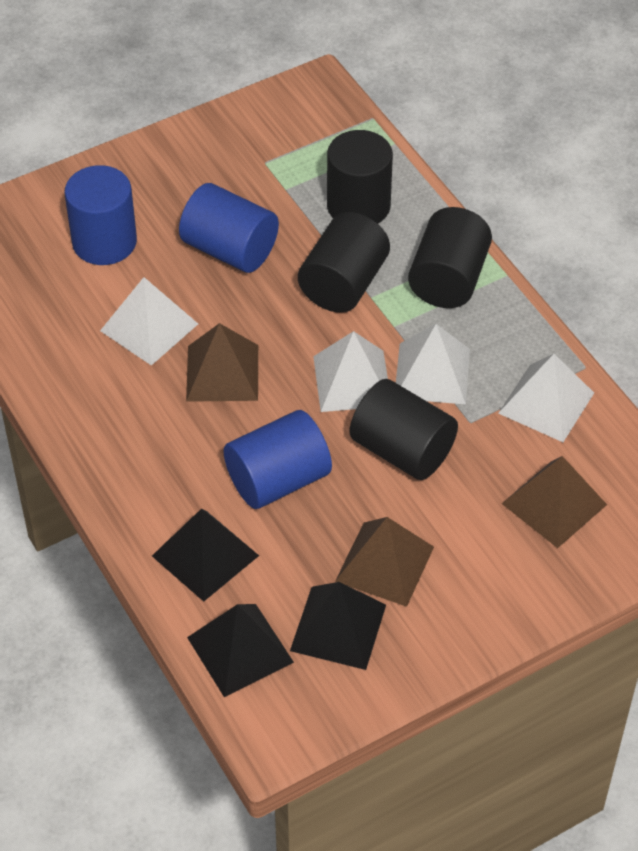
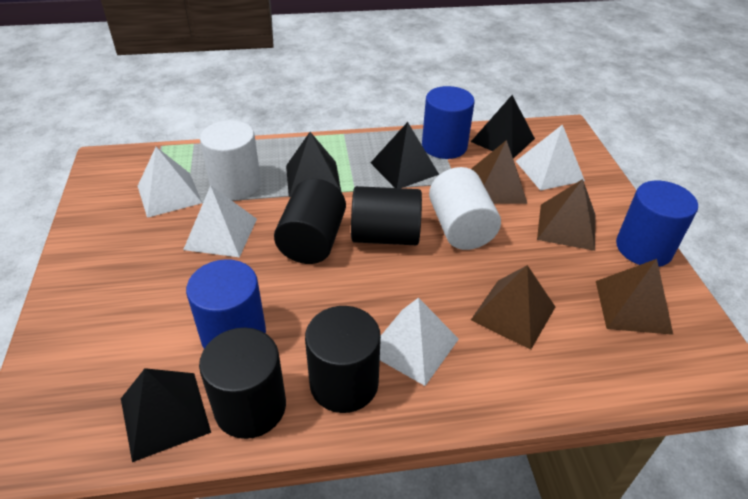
black pyramid: 3 -> 4
brown pyramid: 3 -> 4
white cylinder: 0 -> 2

